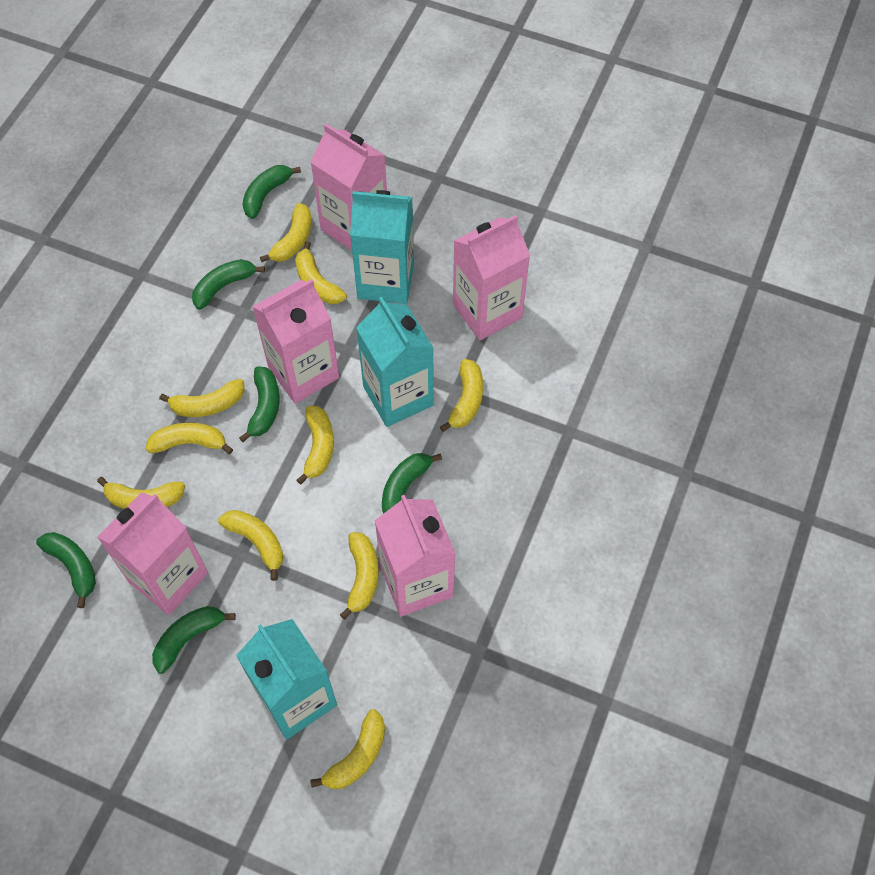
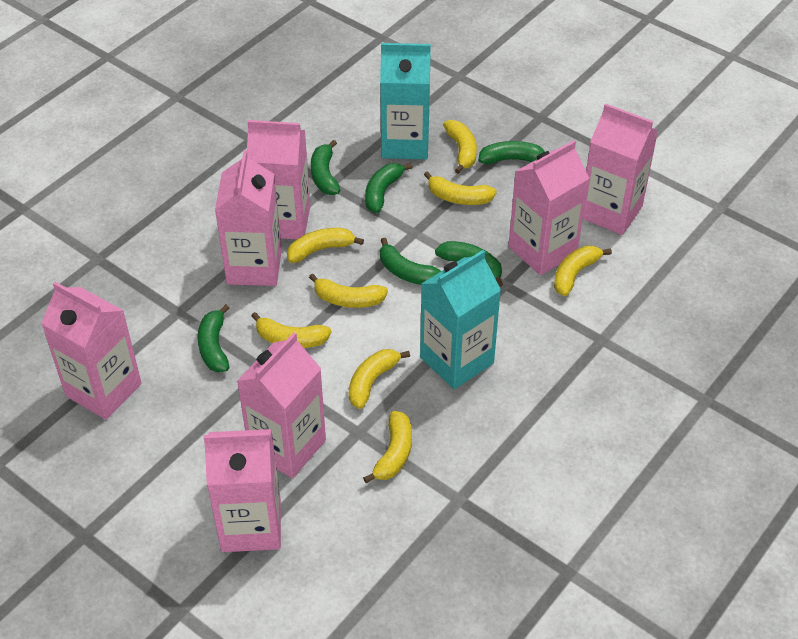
pink carton: 5 -> 7
turquoise carton: 3 -> 2
yellow banana: 10 -> 8

